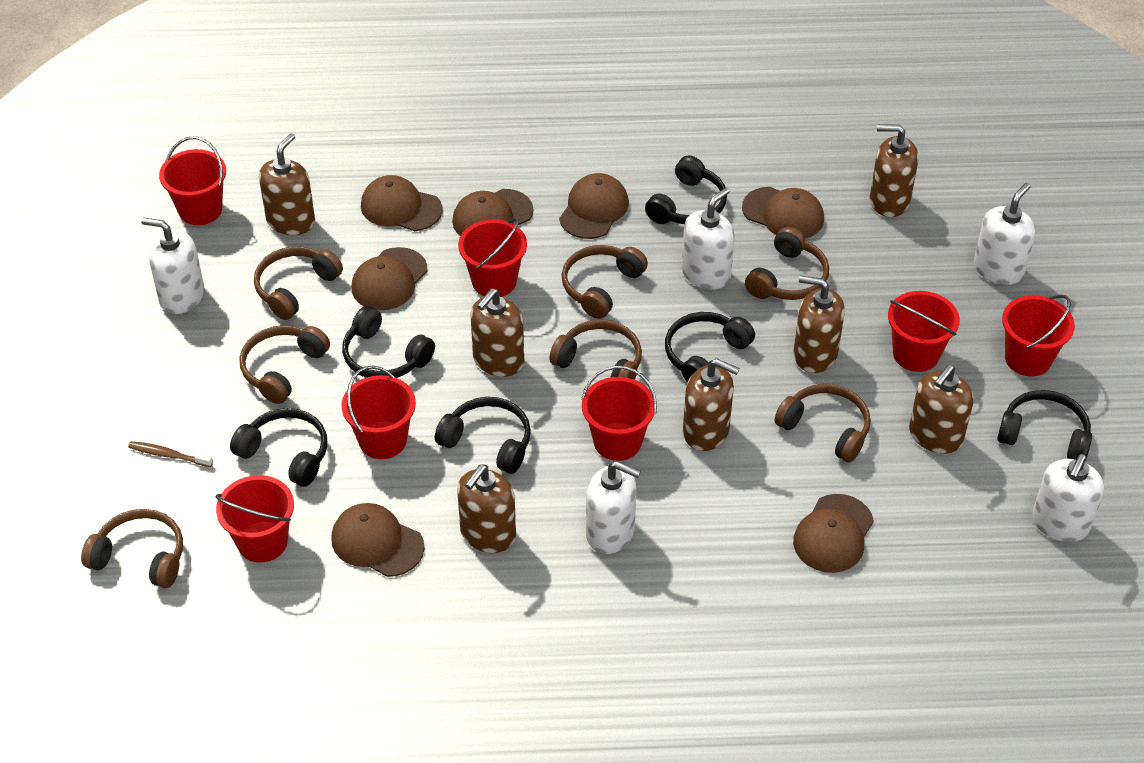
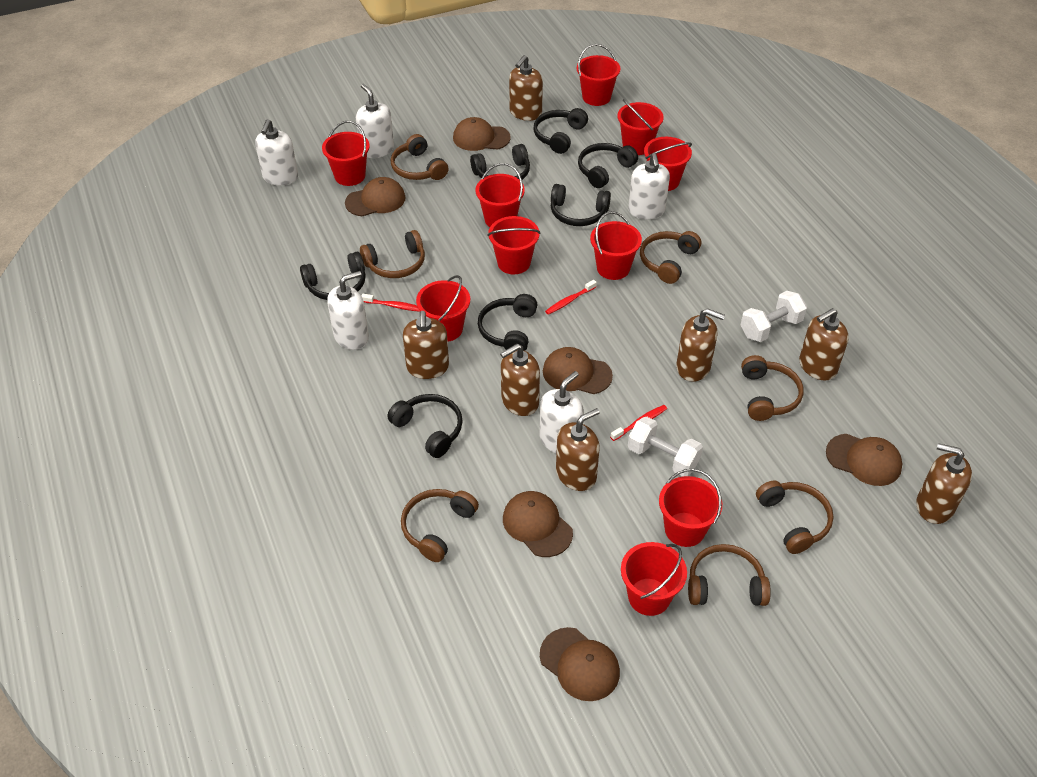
black headphones: 6 -> 7
brown cap: 7 -> 6
brown toothbrush: 1 -> 0
red bucket: 7 -> 10
red toothbrush: 0 -> 3
white dumbbell: 0 -> 2

